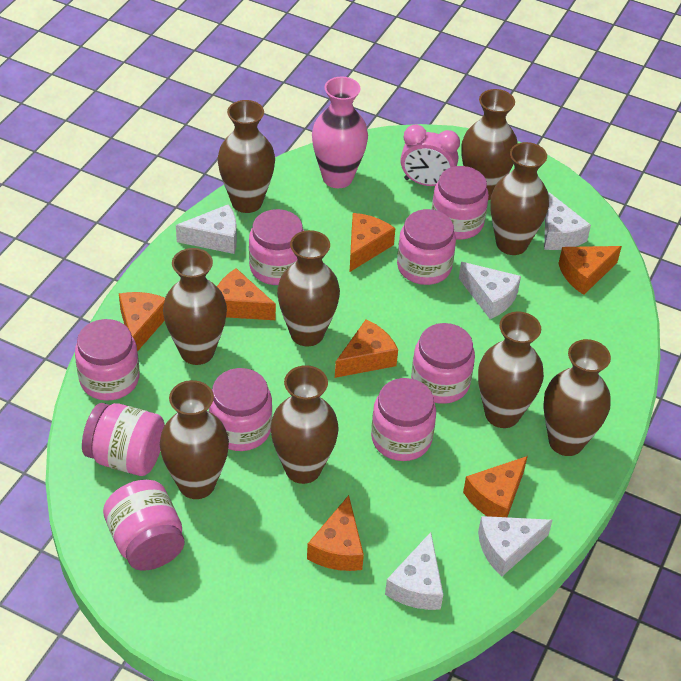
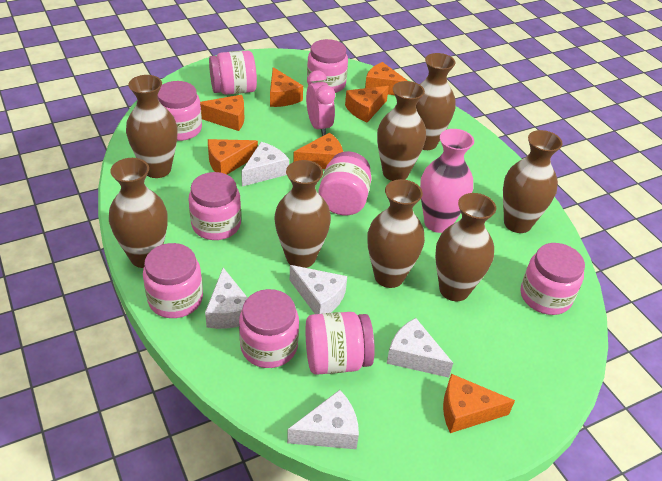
brown vase: 9 -> 8

